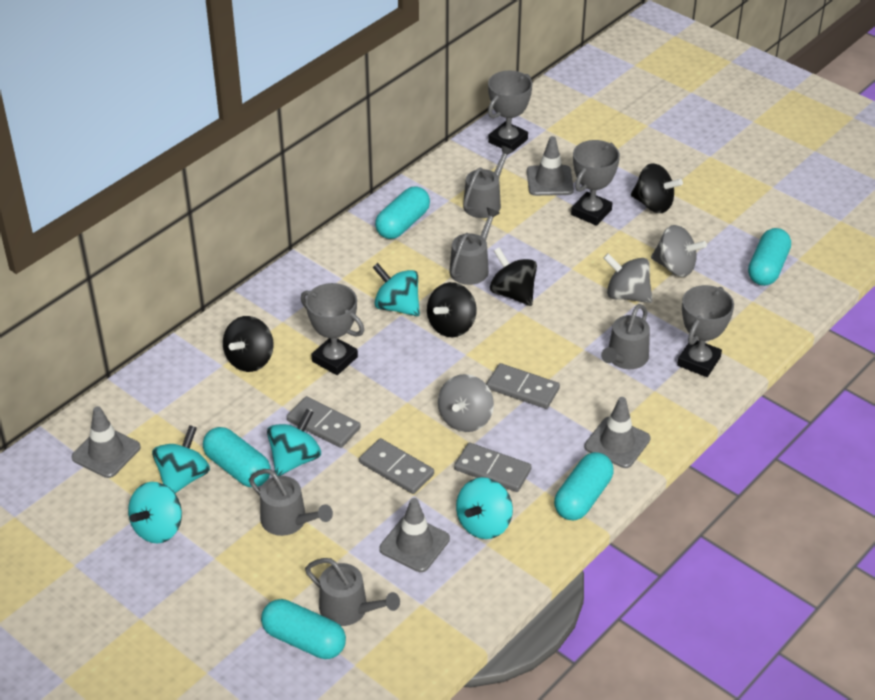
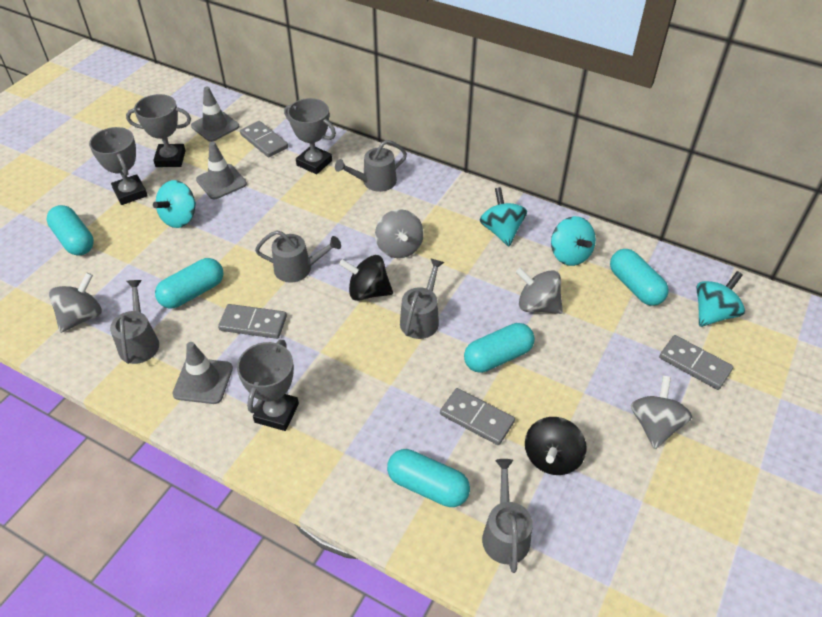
black spinning top: 4 -> 2
grey spinning top: 3 -> 4
grey traffic cone: 4 -> 3
turquoise spinning top: 5 -> 4

